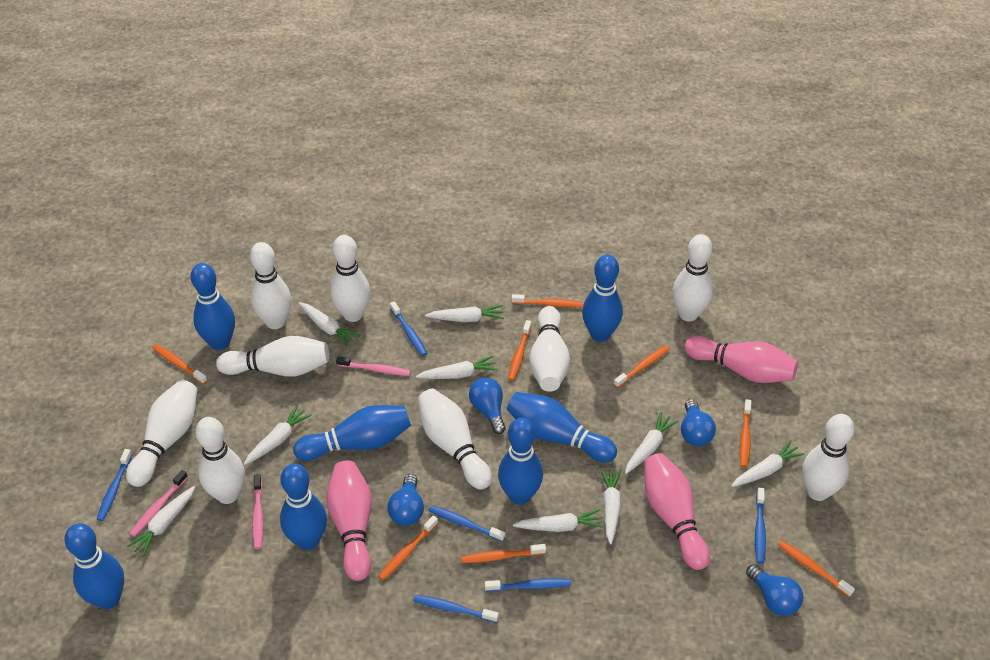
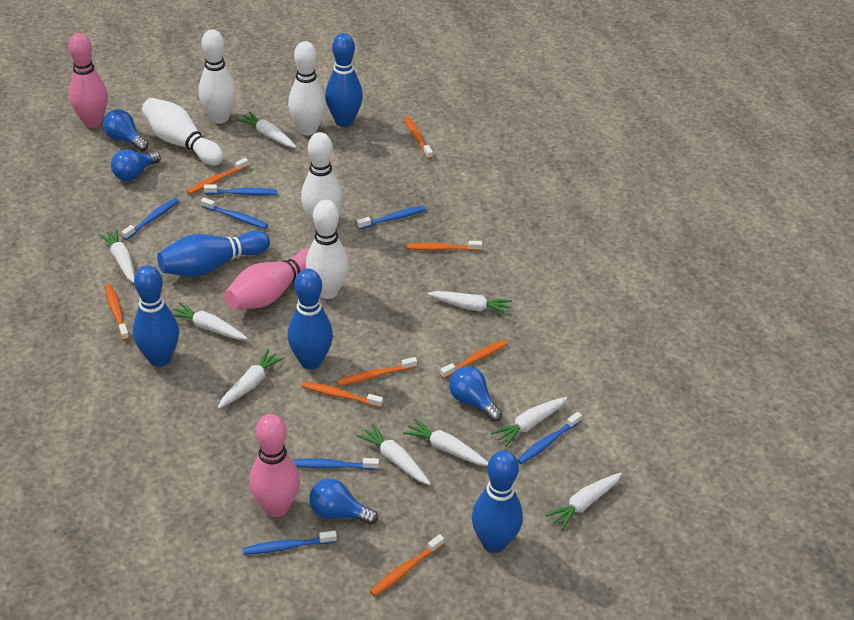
blue bowling pin: 7 -> 5
blue toothbrush: 6 -> 7
pink toothbrush: 3 -> 0
white bowling pin: 9 -> 5

